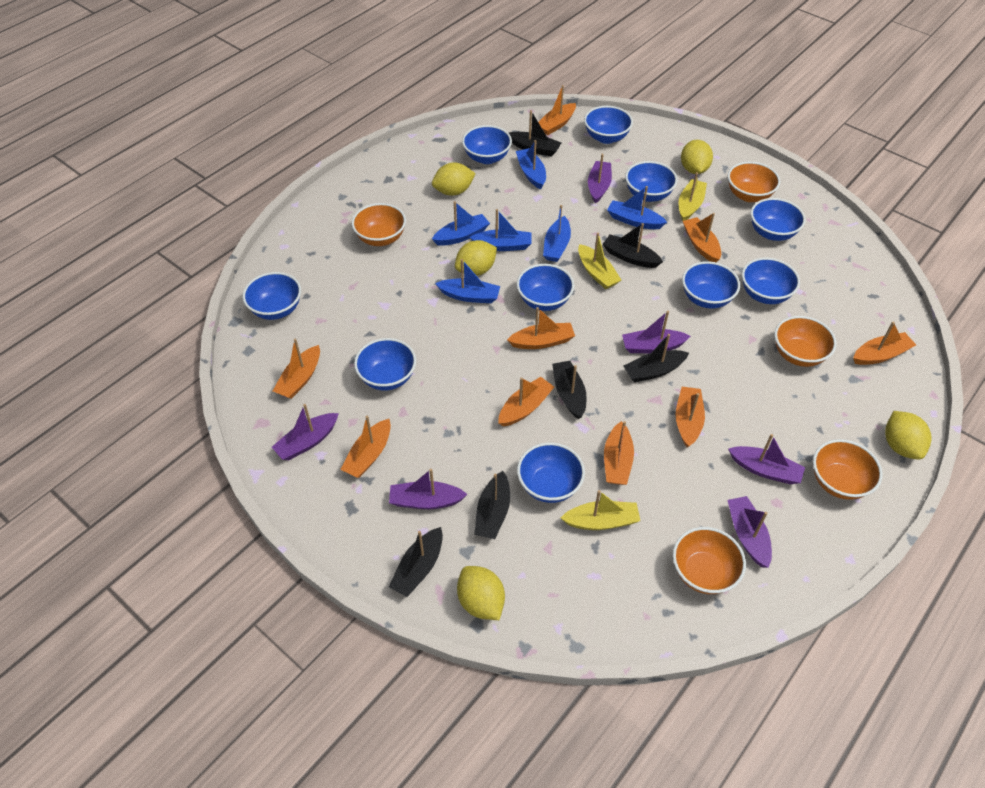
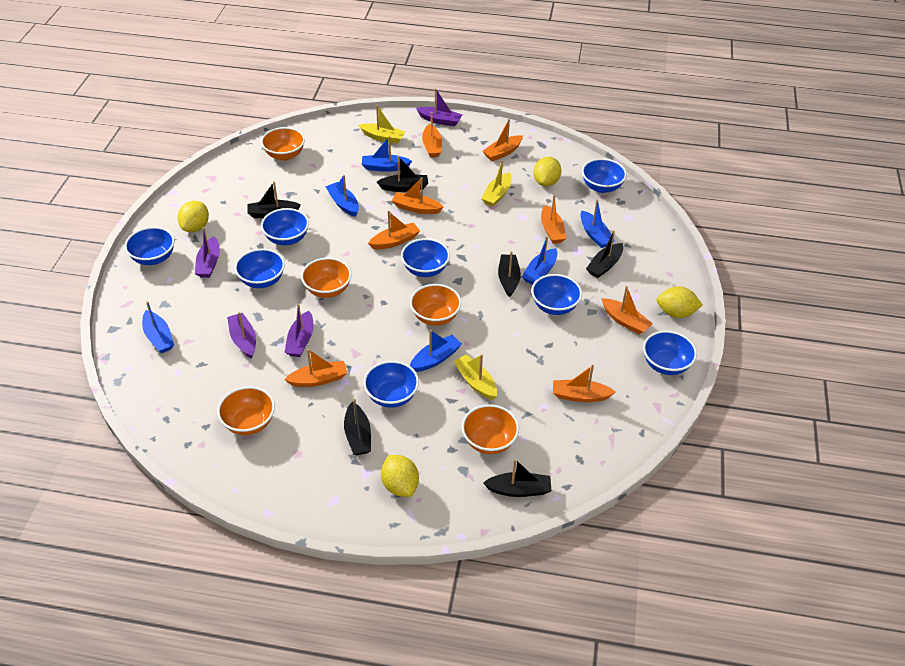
blue bowl: 10 -> 8
orange boat: 9 -> 8
purple boat: 6 -> 4
yellow lemon: 5 -> 4

